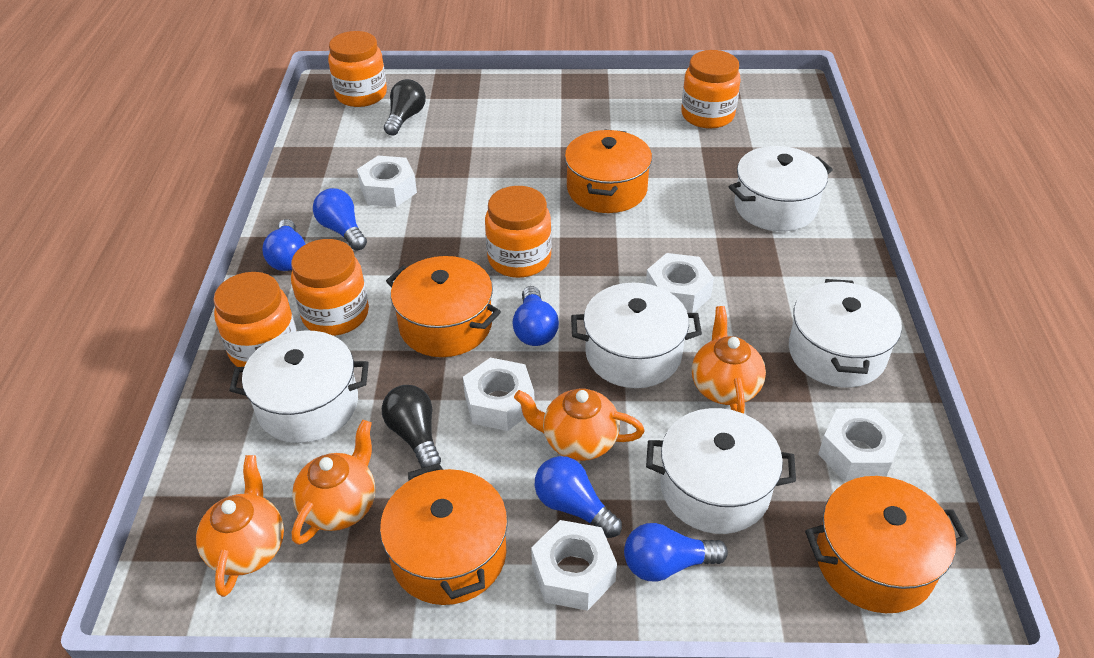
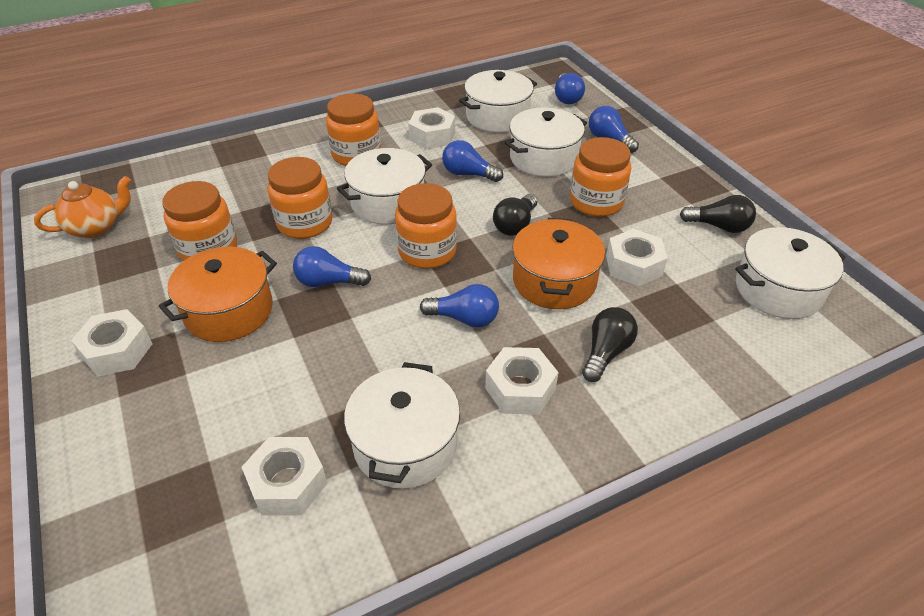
black light bulb: 2 -> 3
orange pot: 4 -> 2
orange teapot: 4 -> 1

